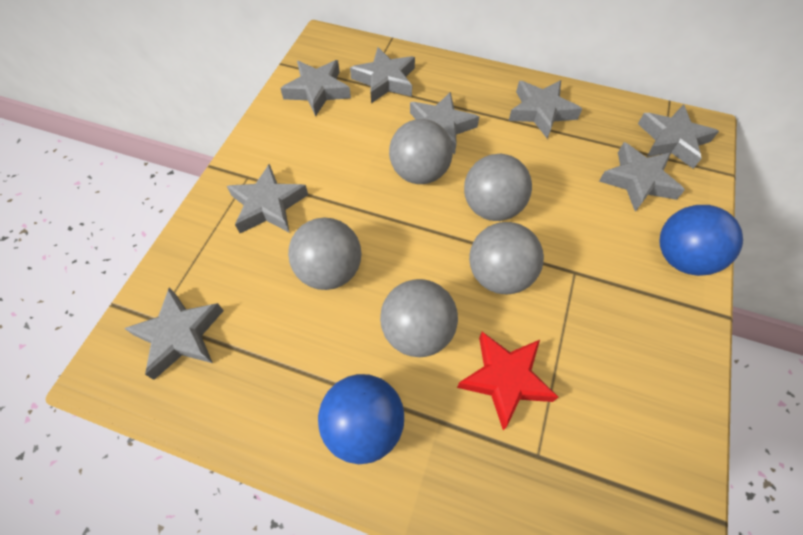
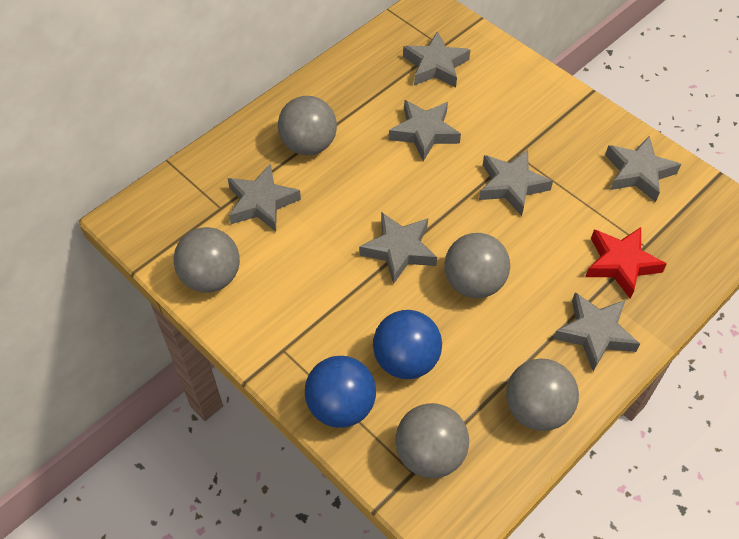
grey star: 8 -> 7

